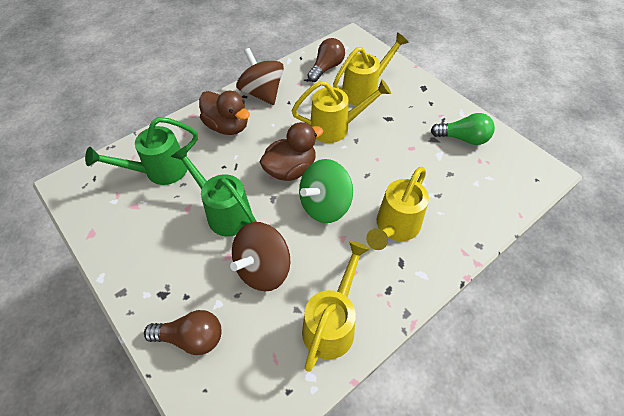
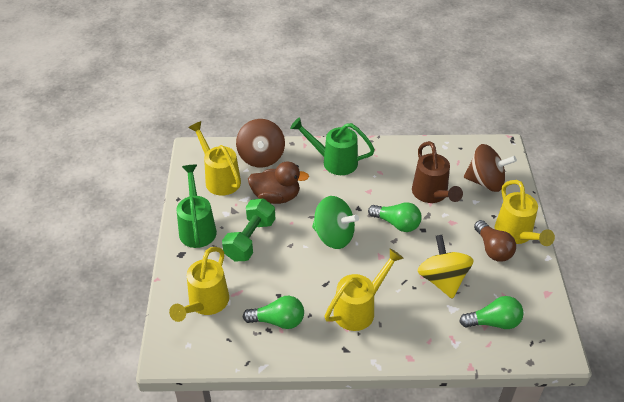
brown duck: 2 -> 1
brown light bulb: 2 -> 1
brown watering can: 0 -> 1
green dumbbell: 0 -> 1
green light bulb: 1 -> 3
yellow spinning top: 0 -> 1

